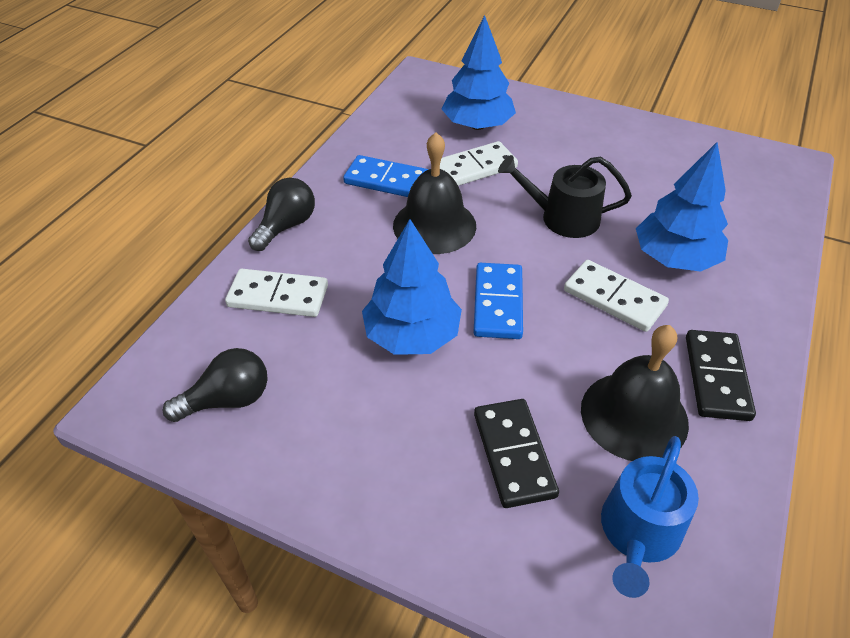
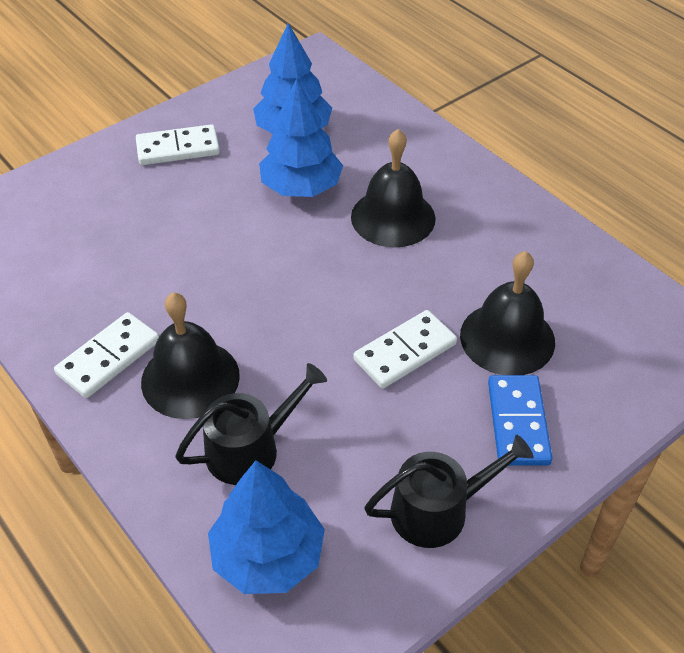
black bell: 2 -> 3
black domino: 2 -> 0
black light bulb: 2 -> 0
black watering can: 1 -> 2
blue domino: 2 -> 1
blue watering can: 1 -> 0

